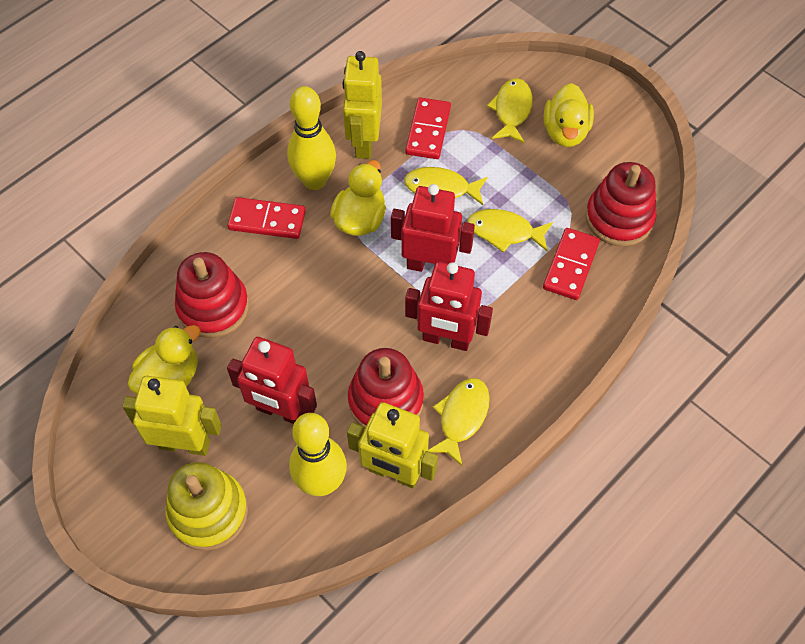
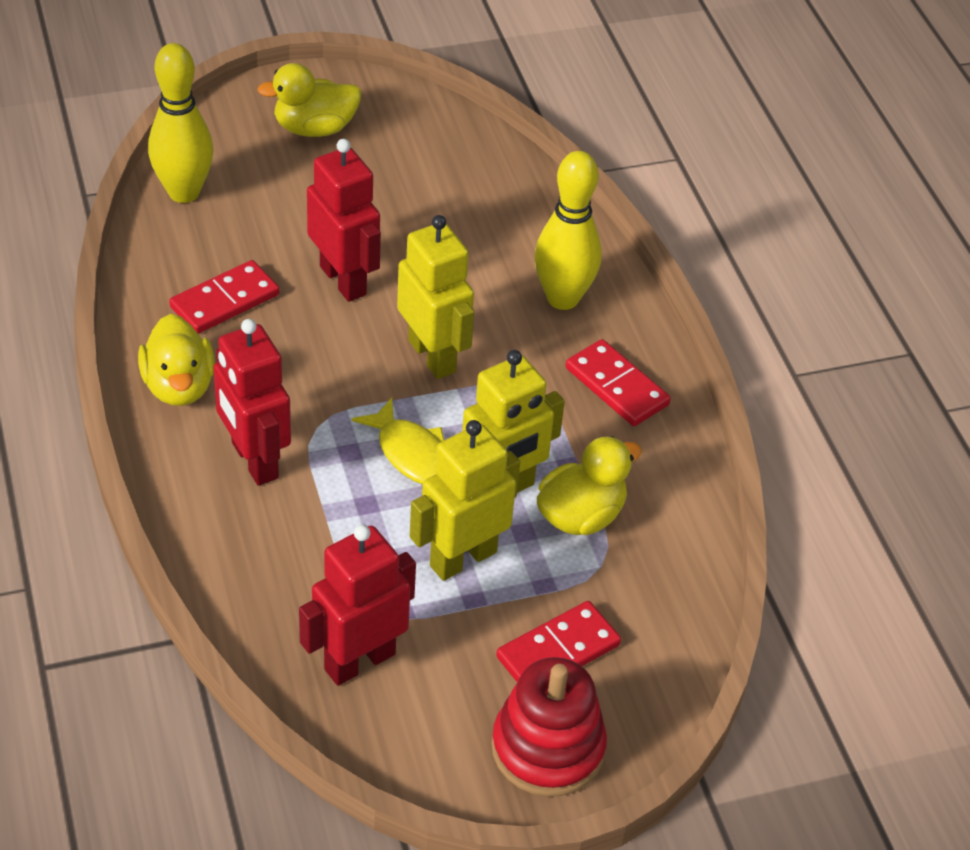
red stacking toy: 3 -> 1
yellow fish: 4 -> 1
yellow stacking toy: 1 -> 0

